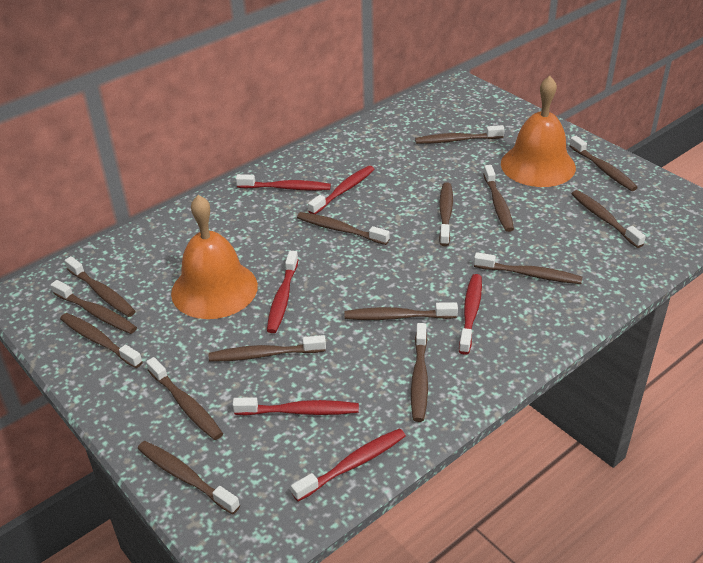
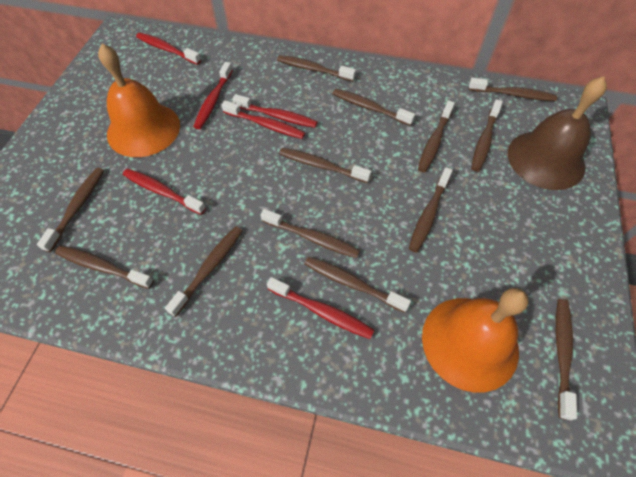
brown bell: 0 -> 1
brown toothbrush: 15 -> 13

